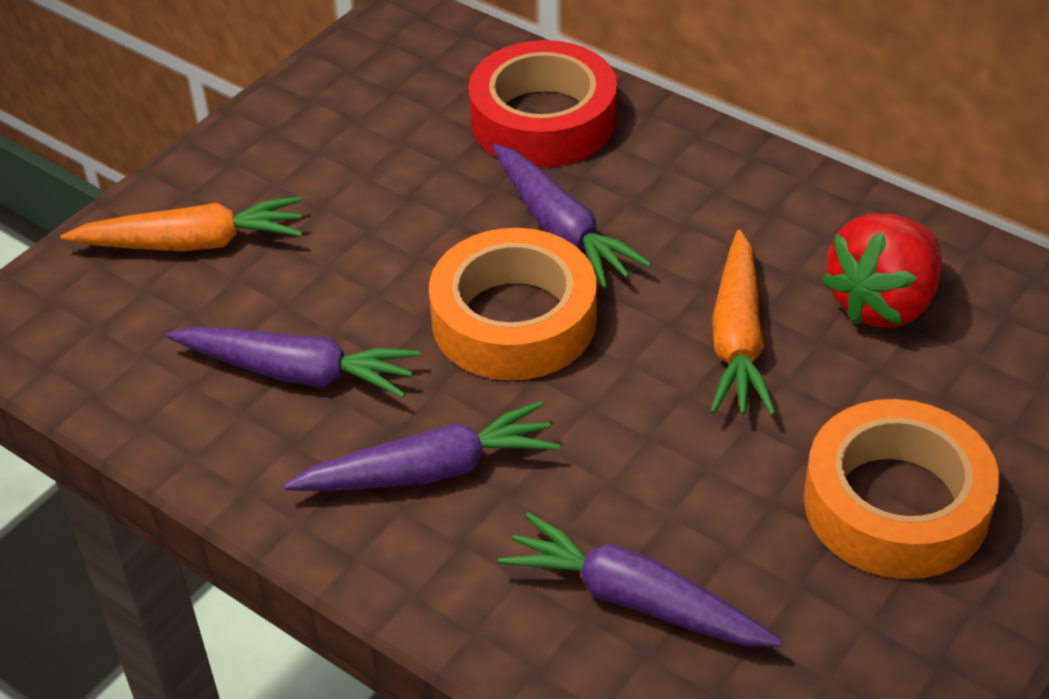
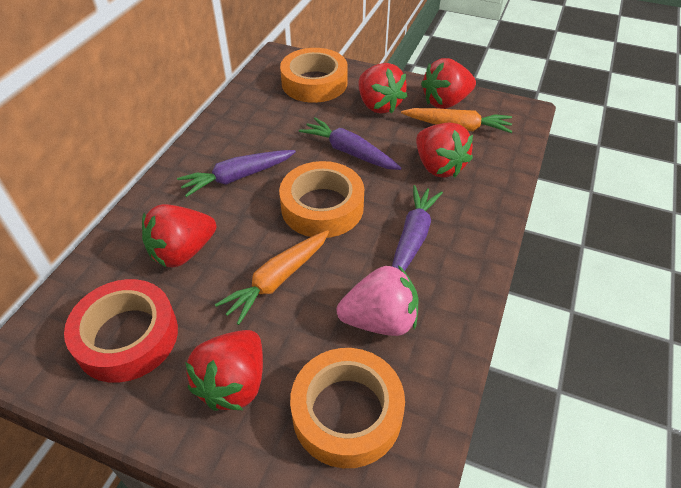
orange tape: 2 -> 3
pink strawberry: 0 -> 1
purple carrot: 4 -> 3
red strawberry: 1 -> 5

